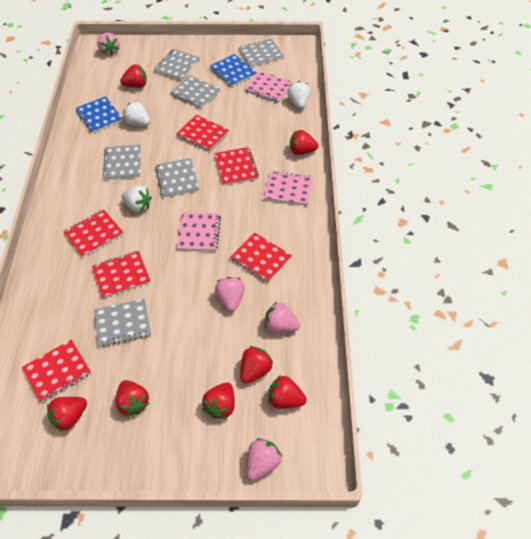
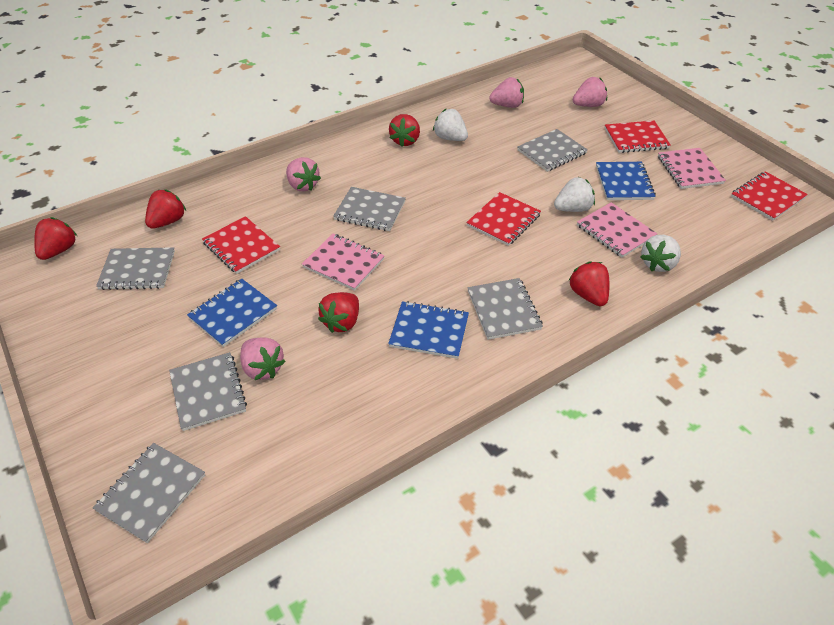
blue notebook: 2 -> 3
red notebook: 6 -> 4
red strawberry: 7 -> 5

